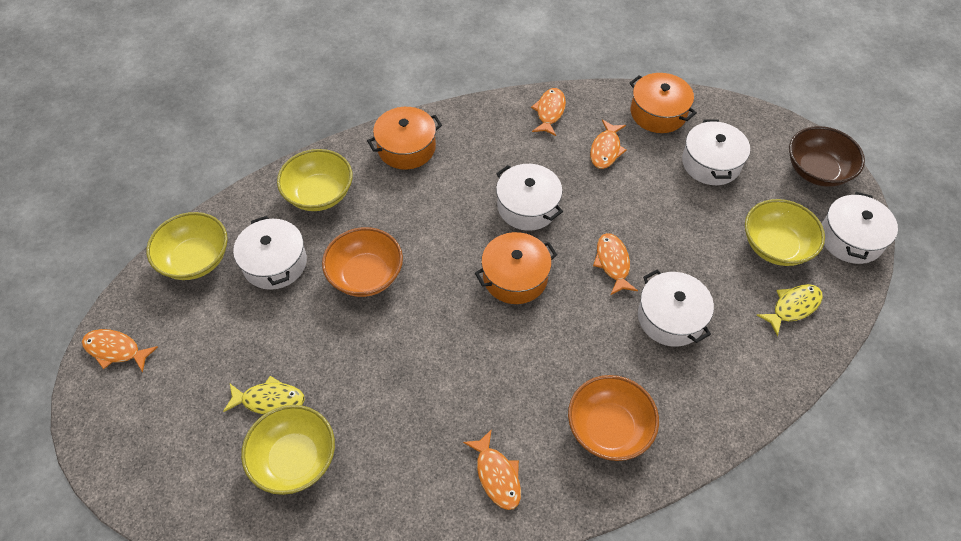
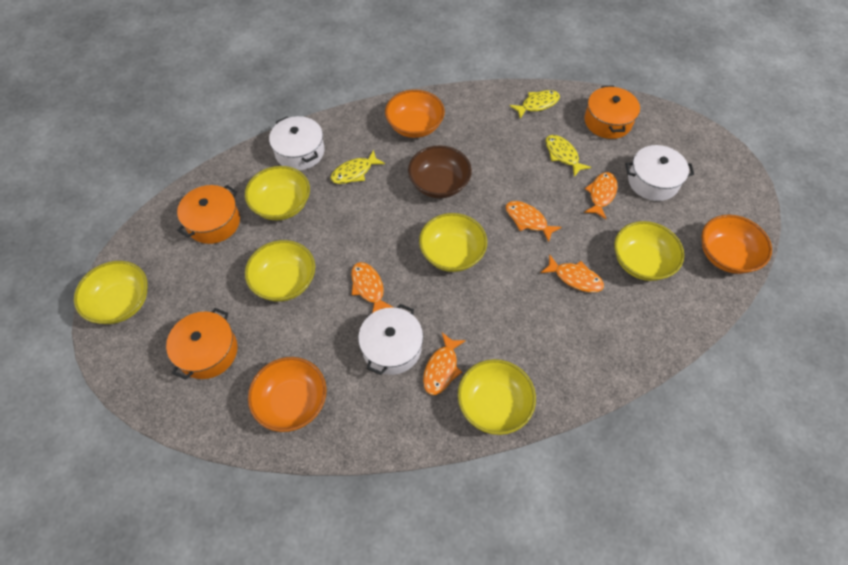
orange bowl: 2 -> 3
white pot: 5 -> 3
yellow bowl: 4 -> 6
yellow fish: 2 -> 3

